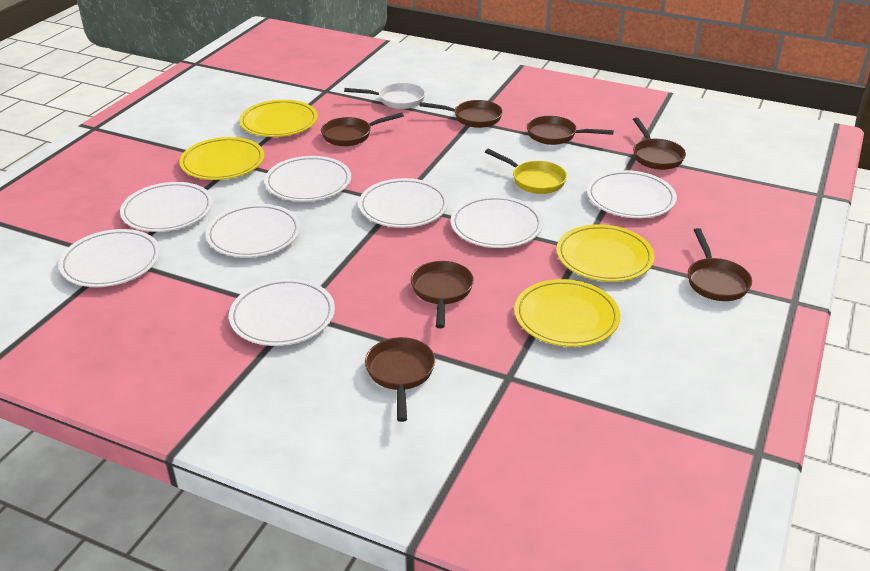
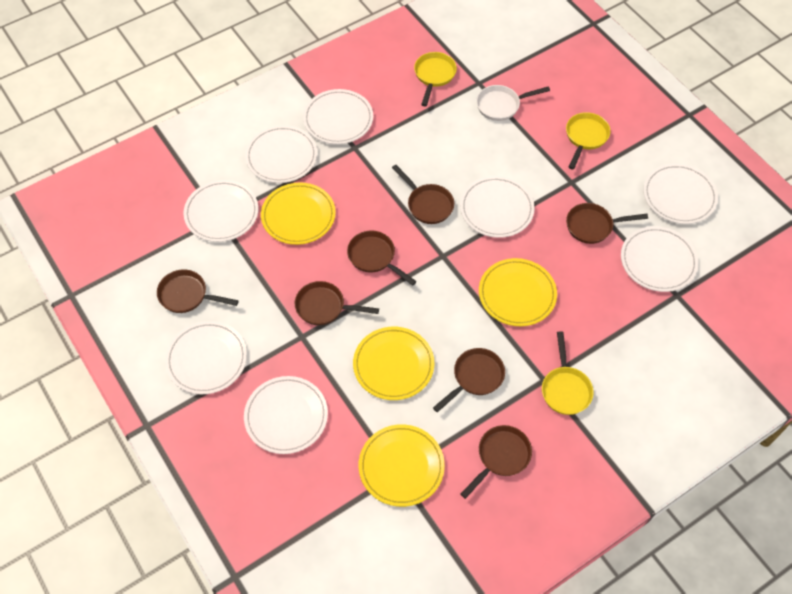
yellow pan: 1 -> 3

